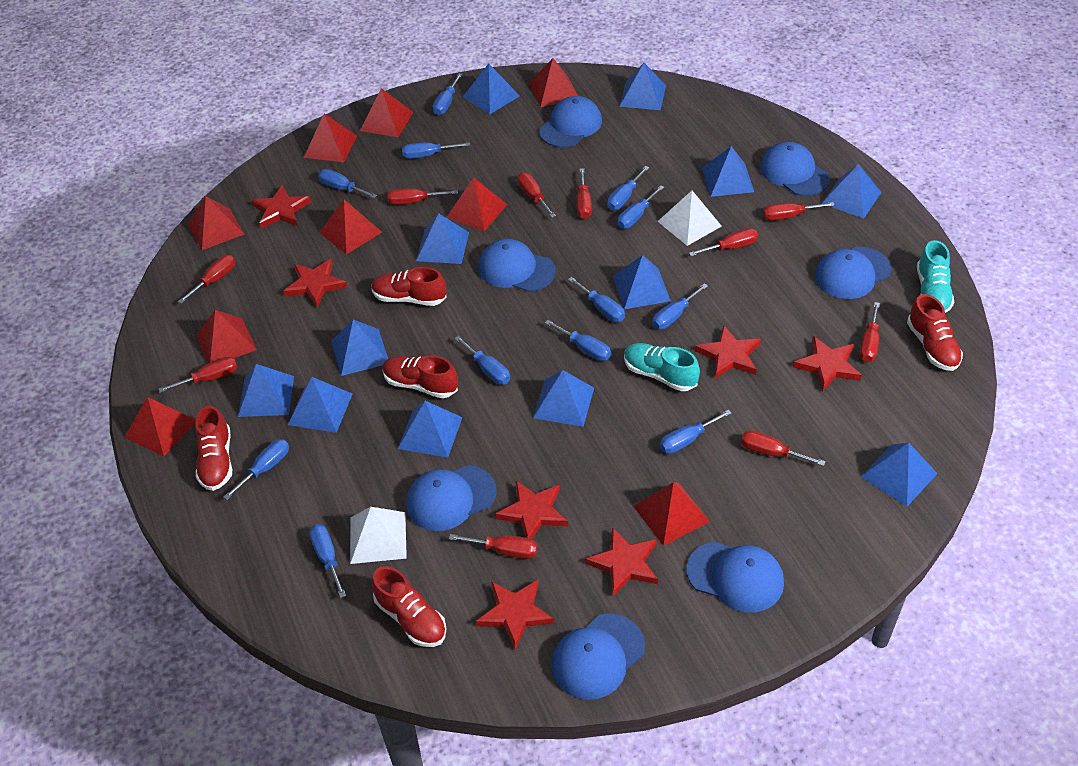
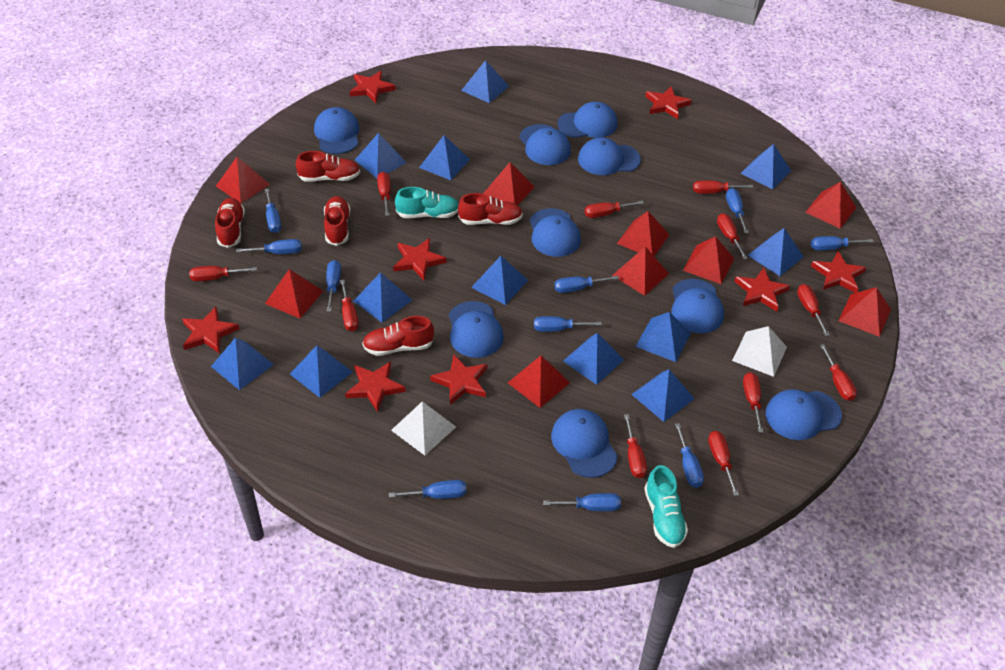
blue cap: 7 -> 9
blue screwdriver: 12 -> 10
red screwdriver: 10 -> 11
red star: 7 -> 8

